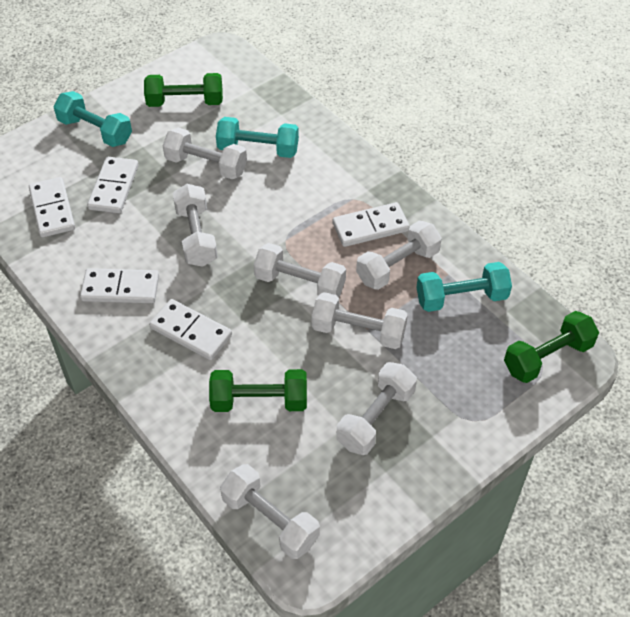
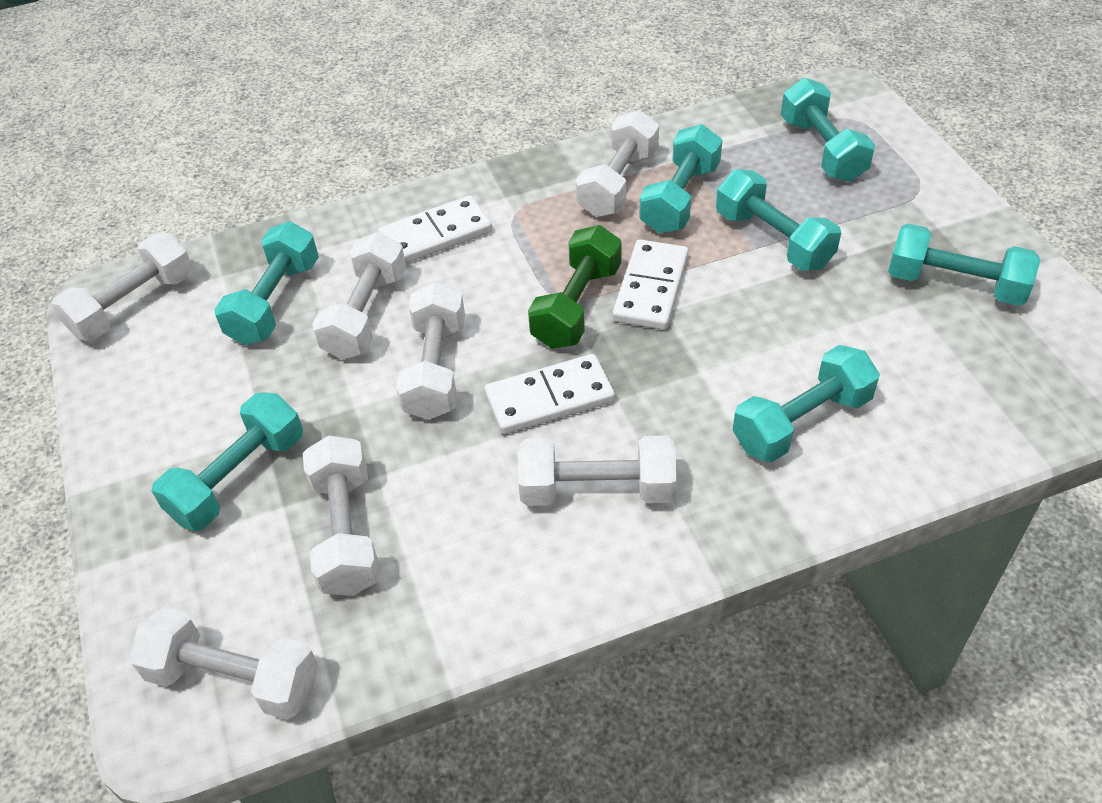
green dumbbell: 3 -> 1
turquoise dumbbell: 3 -> 7
white domino: 5 -> 3

